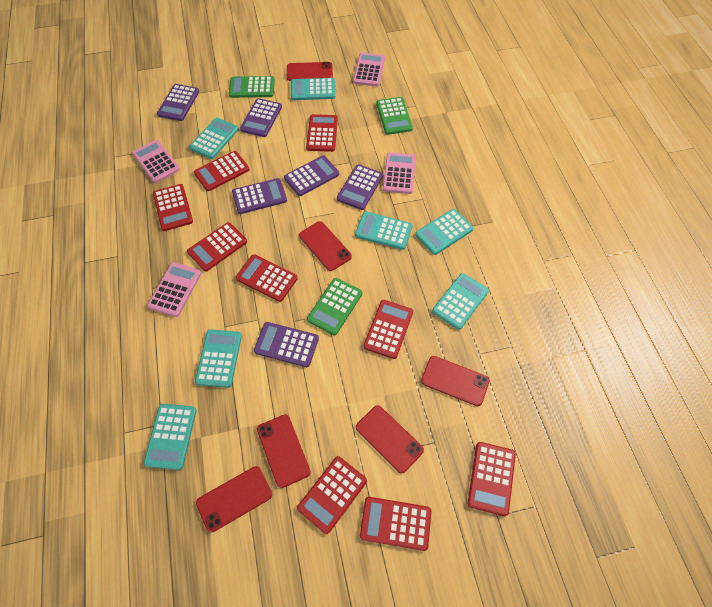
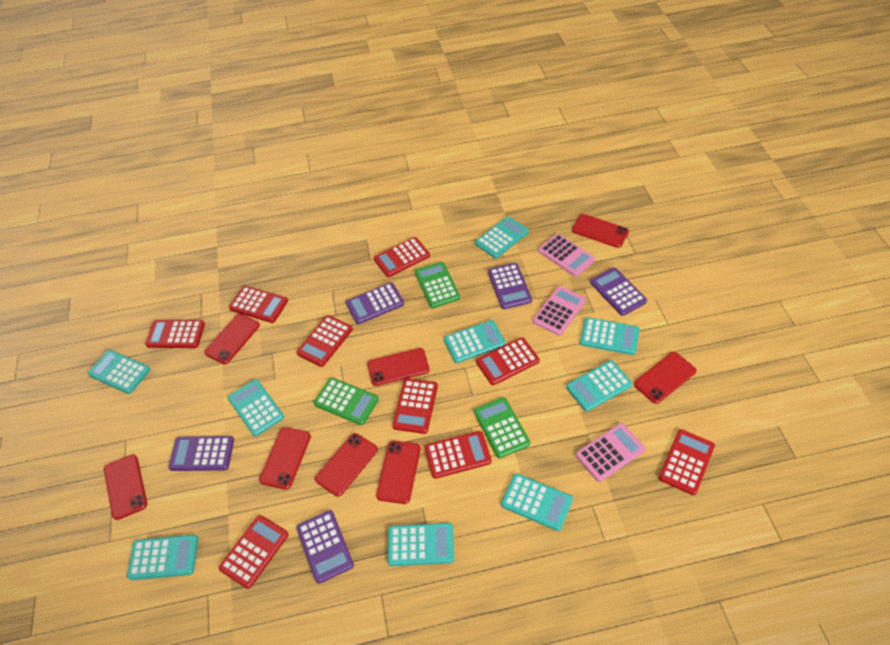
pink calculator: 4 -> 3
purple calculator: 6 -> 5
red phone: 6 -> 8
turquoise calculator: 7 -> 9

